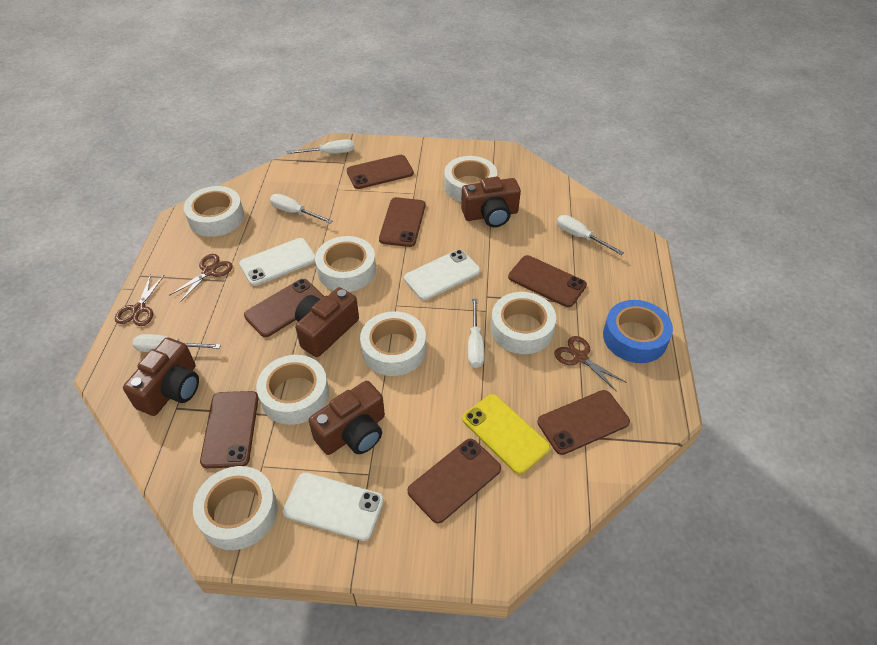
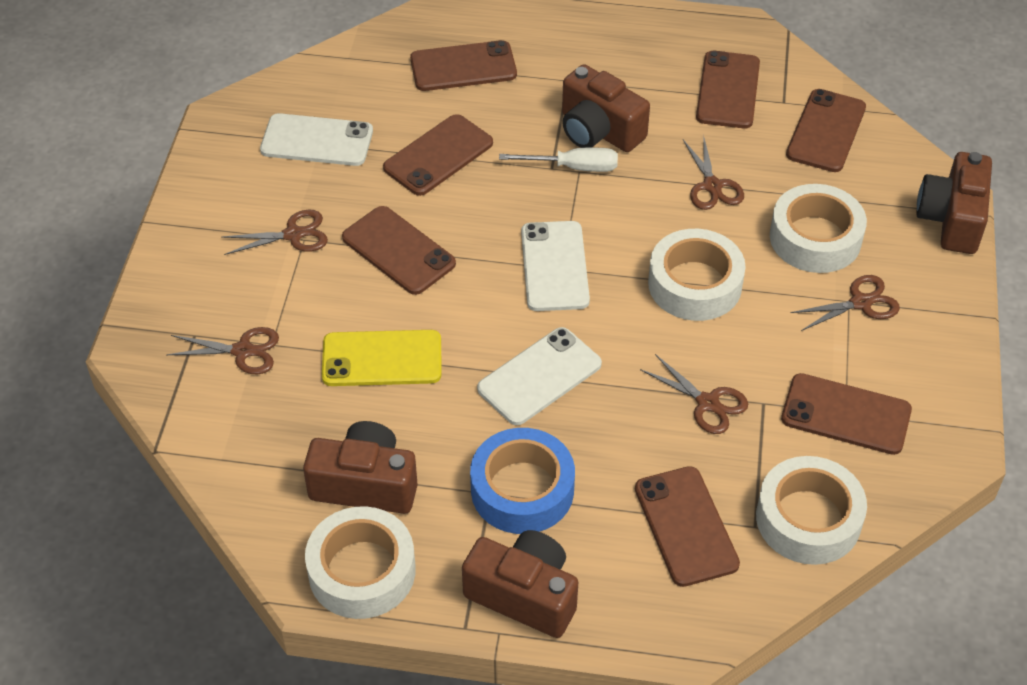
brown scissors: 3 -> 5
white screwdriver: 5 -> 1
white tape: 7 -> 4

